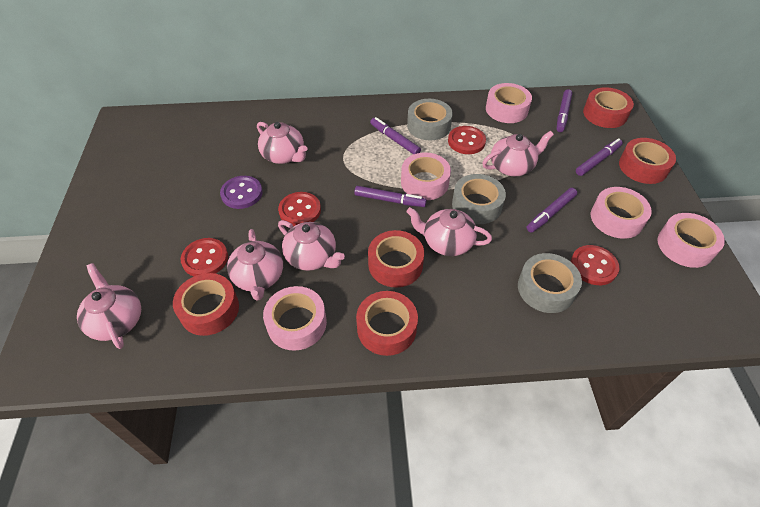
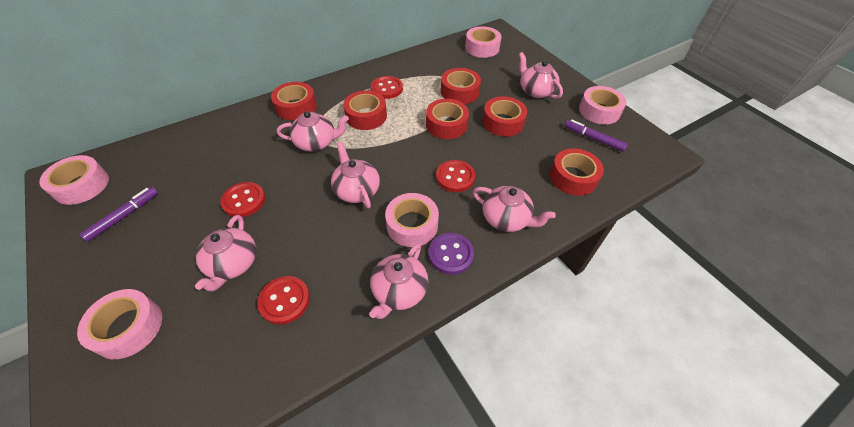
grey tape: 3 -> 0
purple marker: 5 -> 2
red tape: 5 -> 6

